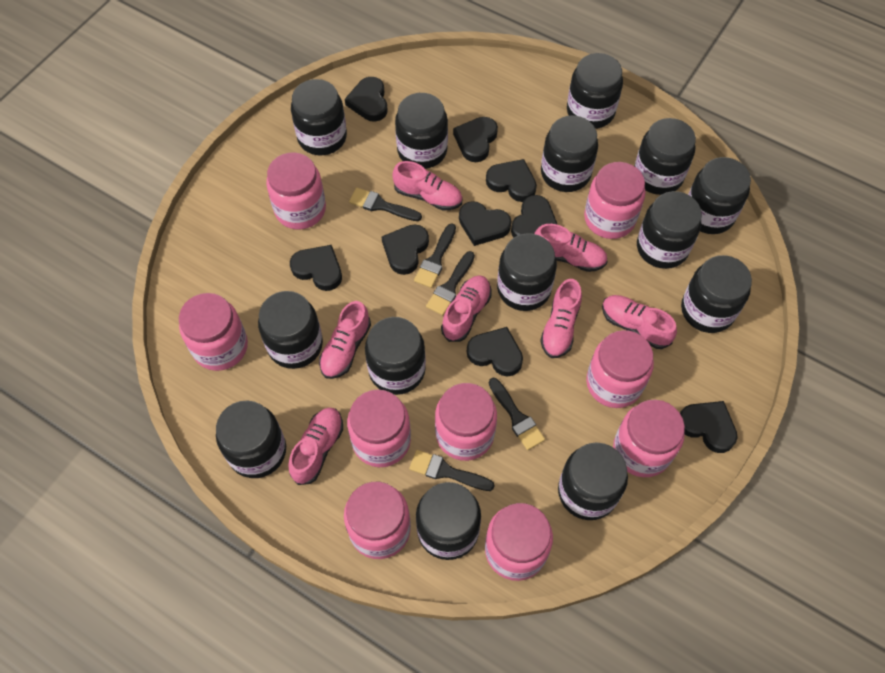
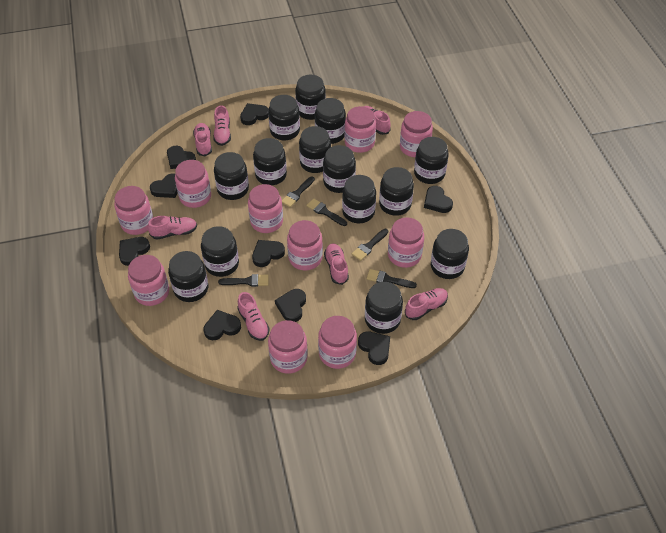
pink jar: 9 -> 10

